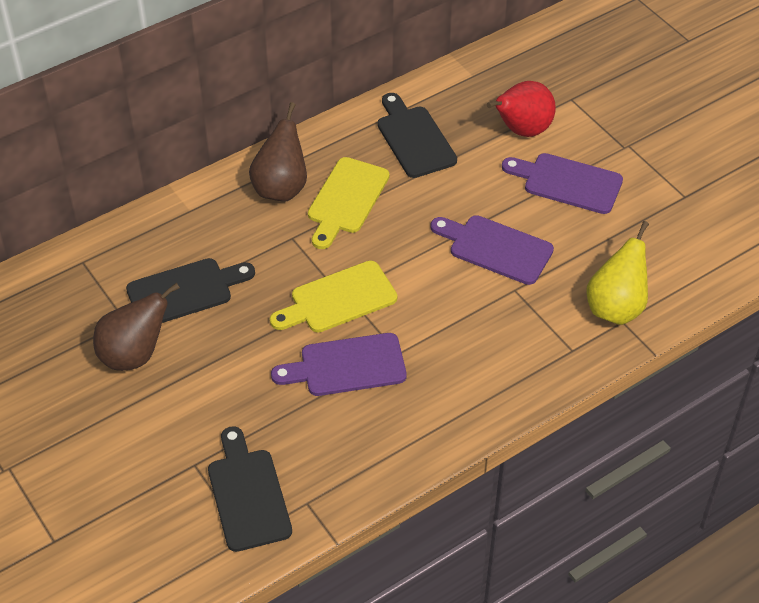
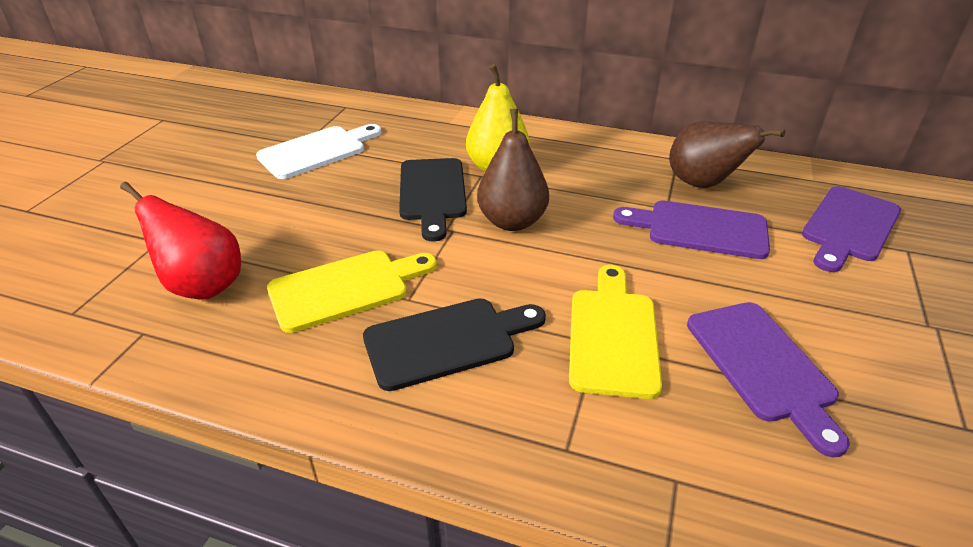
black cutting board: 3 -> 2
white cutting board: 0 -> 1

